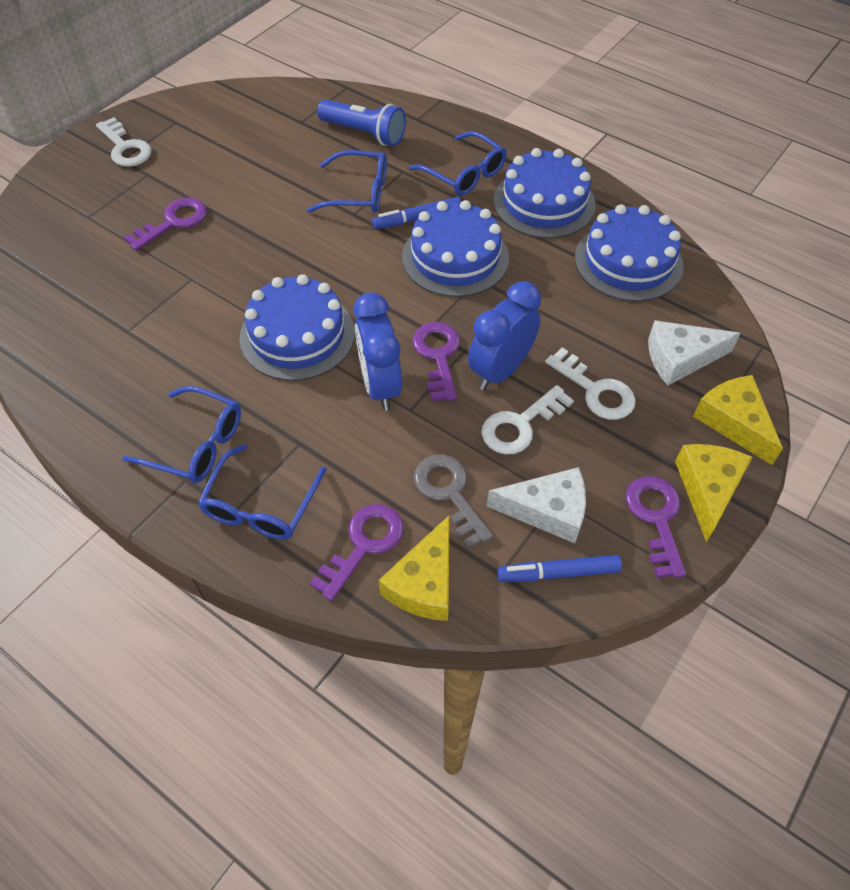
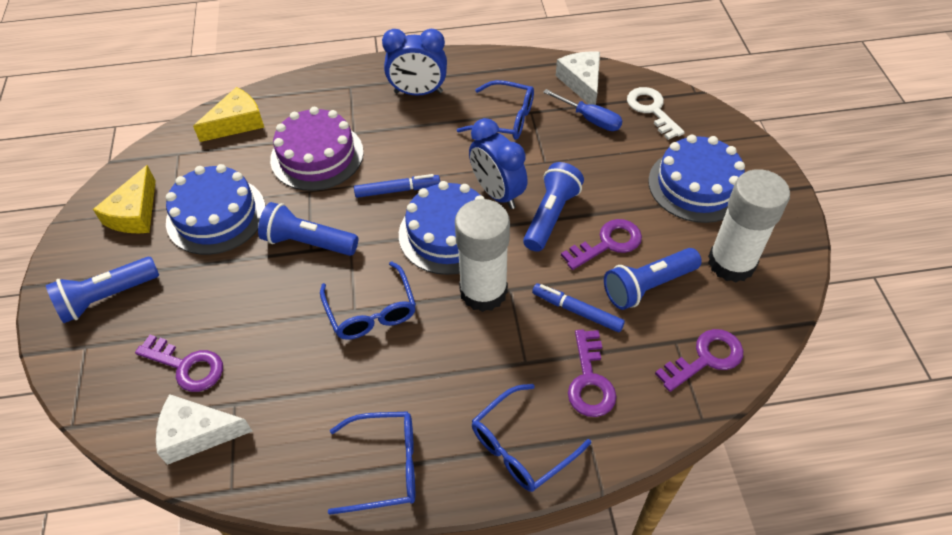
blue cake: 4 -> 3
blue flashlight: 1 -> 4
blue screwdriver: 0 -> 1
grey key: 1 -> 0
purple cake: 0 -> 1
white glue stick: 0 -> 2
white key: 3 -> 1
yellow cheese: 3 -> 2

